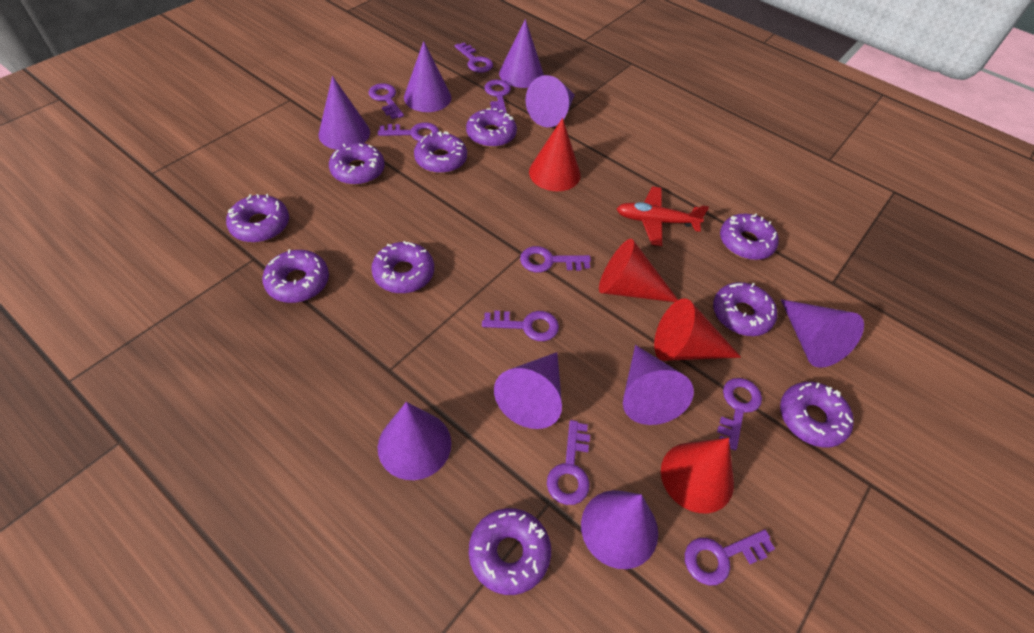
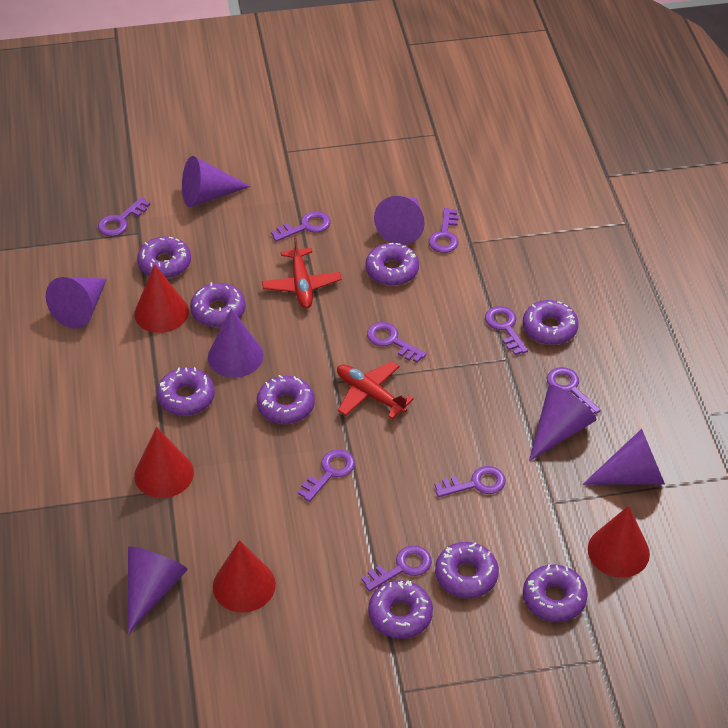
purple cone: 9 -> 7
purple donut: 10 -> 9
red plane: 1 -> 2

